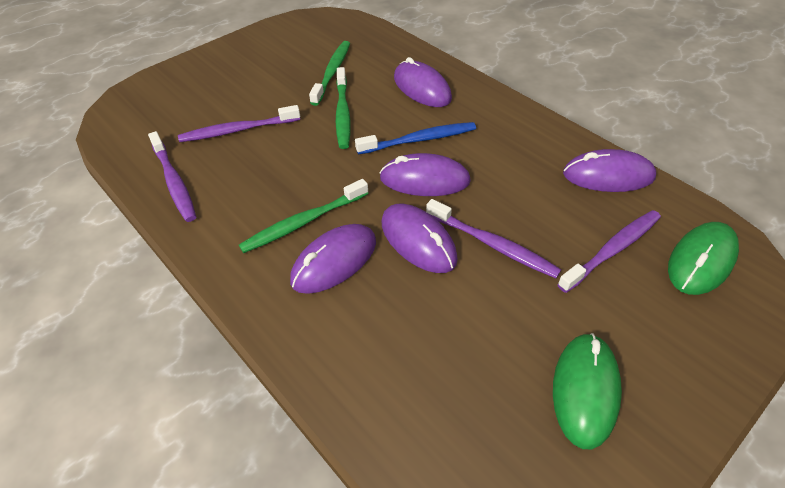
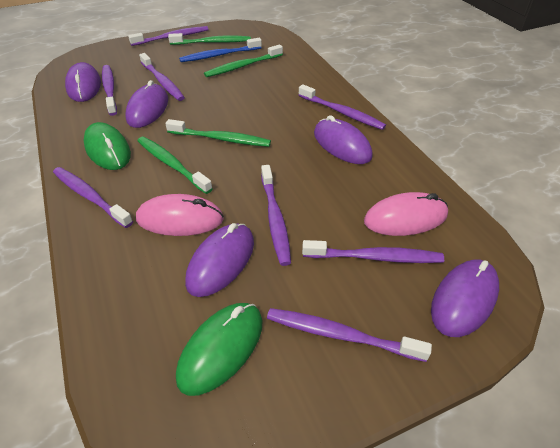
green toothbrush: 3 -> 4
pink mouse: 0 -> 2
purple toothbrush: 4 -> 8

